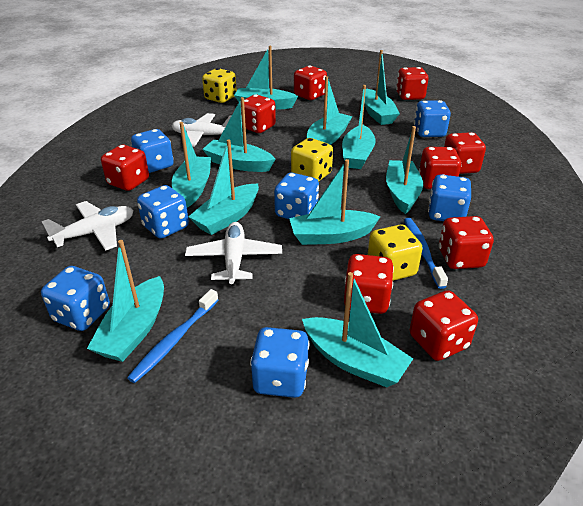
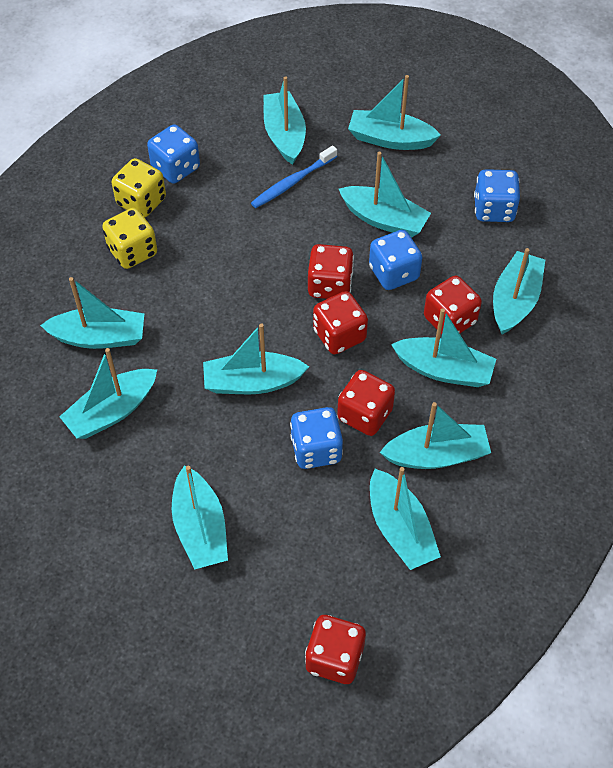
blue dice: 7 -> 4
blue toothbrush: 2 -> 1
red dice: 9 -> 5
white plane: 3 -> 0
yellow dice: 3 -> 2

